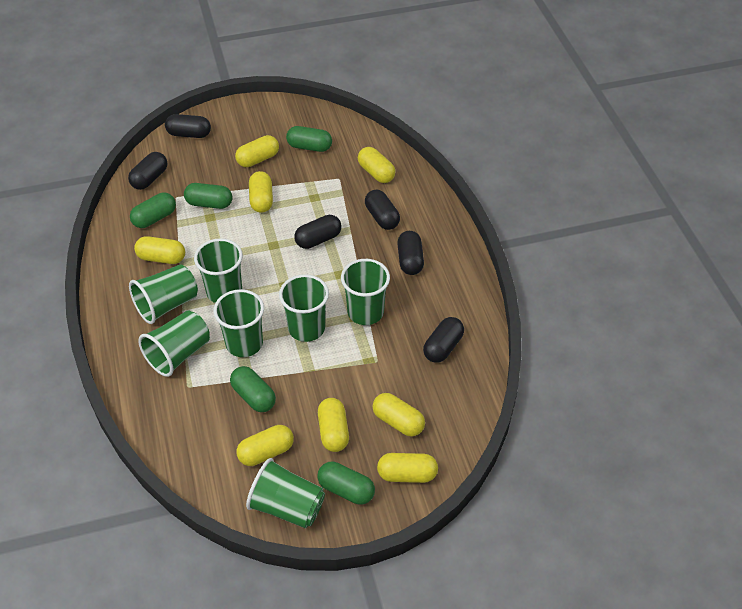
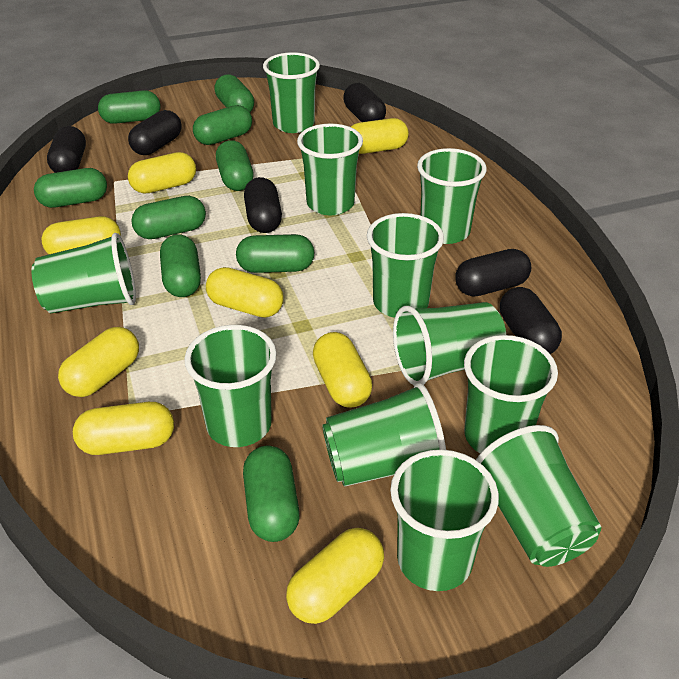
green capsule: 5 -> 9
green cup: 7 -> 11

